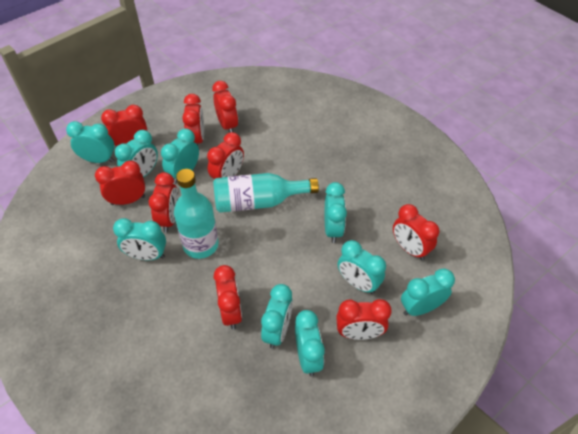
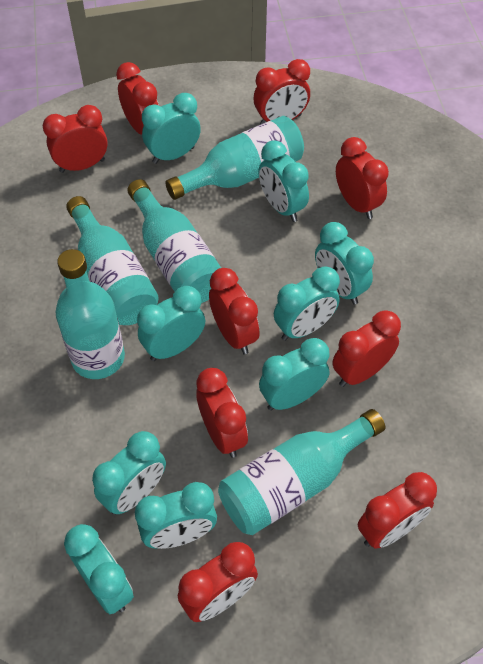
turquoise bottle: 2 -> 5

